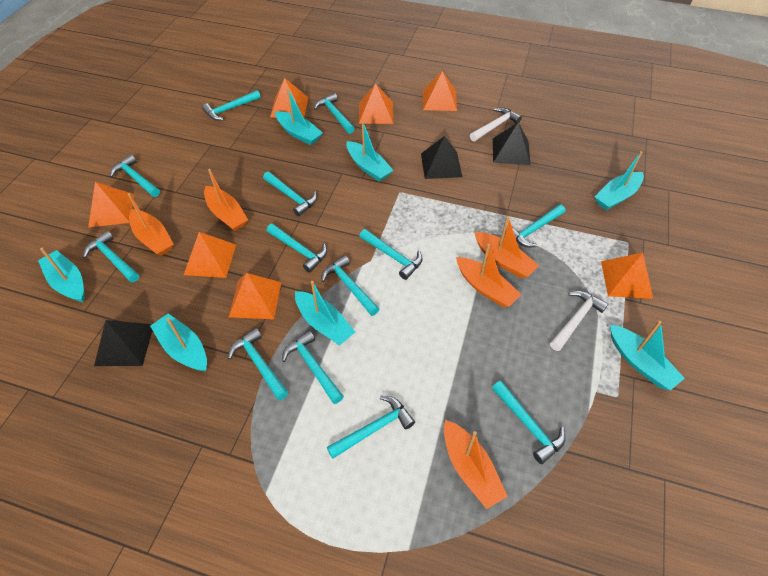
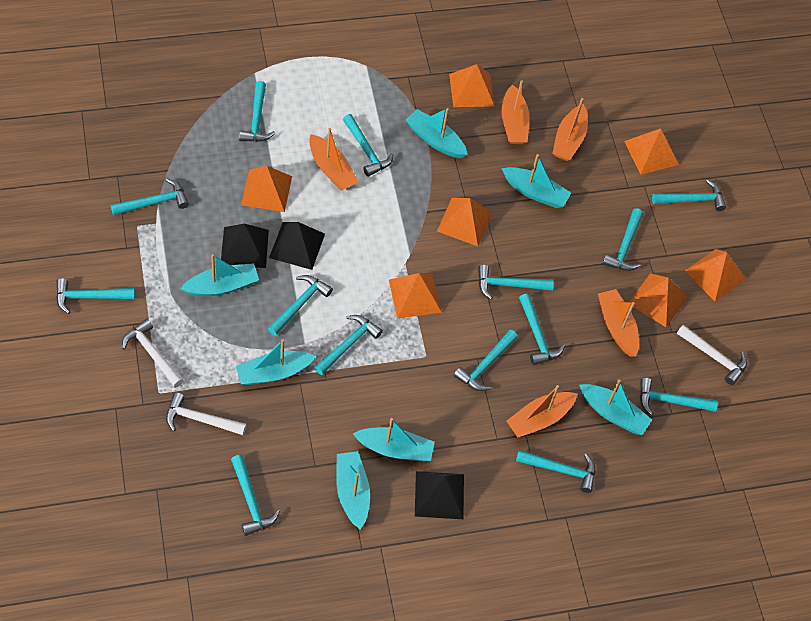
turquoise hammer: 13 -> 14
white hammer: 2 -> 3

